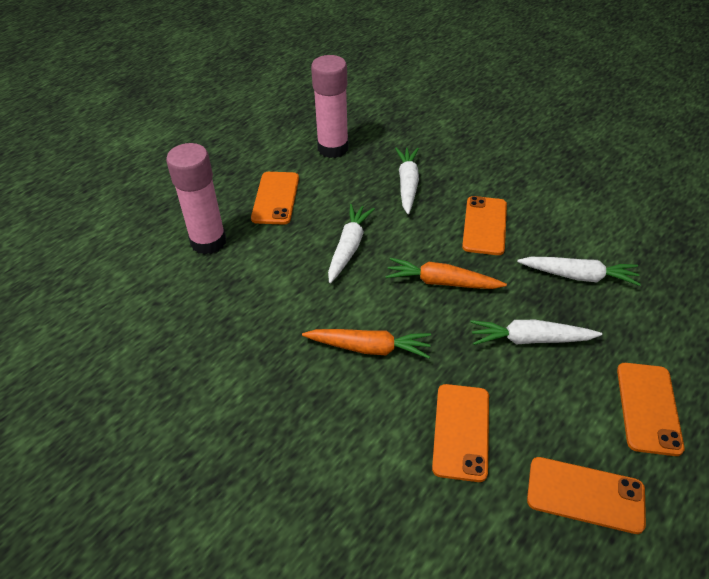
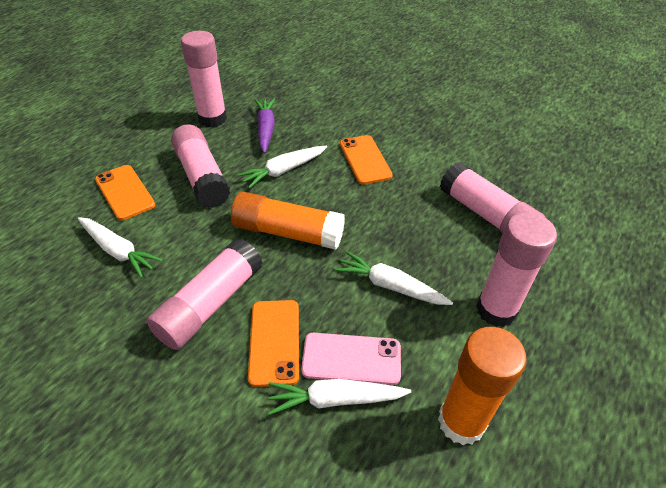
orange carrot: 2 -> 0
orange glue stick: 0 -> 2
orange phone: 5 -> 3
pink glue stick: 2 -> 5
pink phone: 0 -> 1
purple carrot: 0 -> 1

